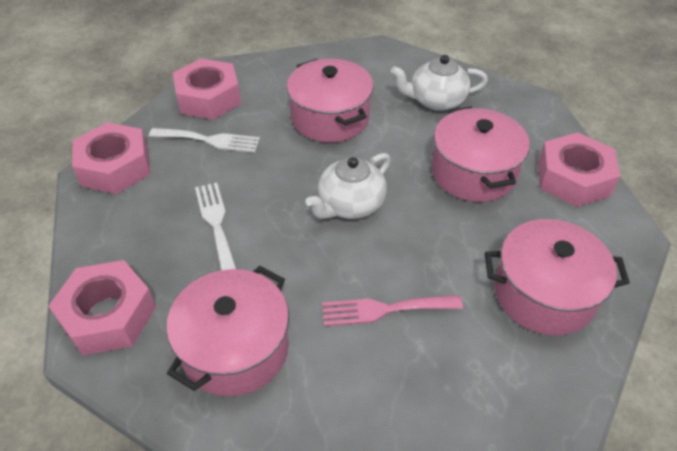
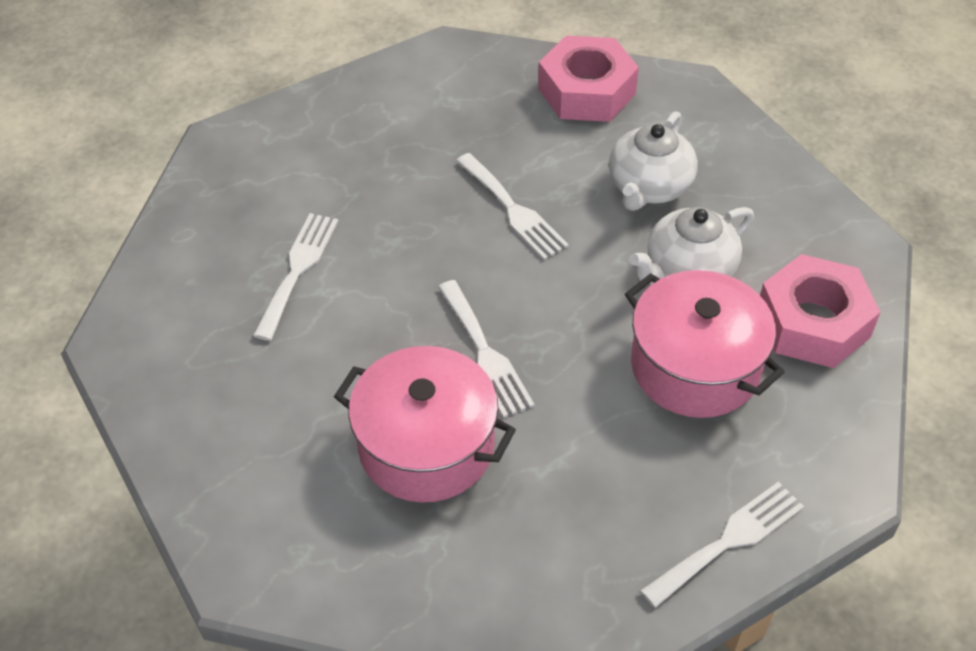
pink fork: 1 -> 0
pink nut: 4 -> 2
pink pot: 4 -> 2
white fork: 2 -> 4

